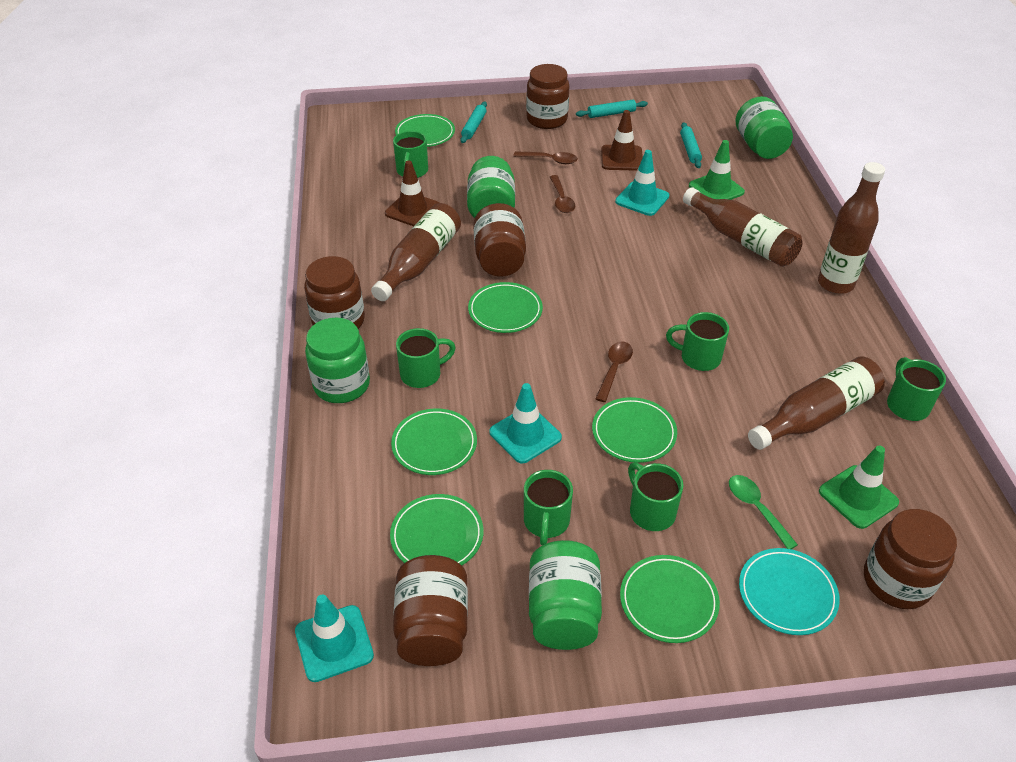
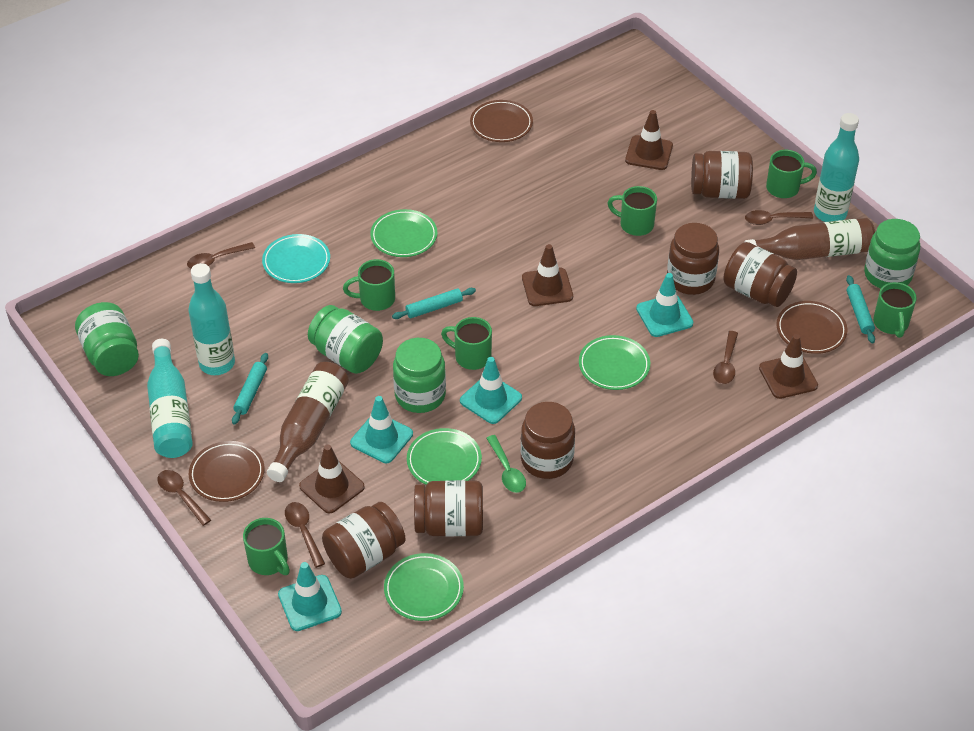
brown bottle: 4 -> 2
brown jar: 5 -> 6
brown plate: 0 -> 3
brown spoon: 3 -> 5
brown traffic cone: 2 -> 4
green plate: 6 -> 4
green traffic cone: 2 -> 0
turquoise bottle: 0 -> 3
turquoise traffic cone: 3 -> 4

